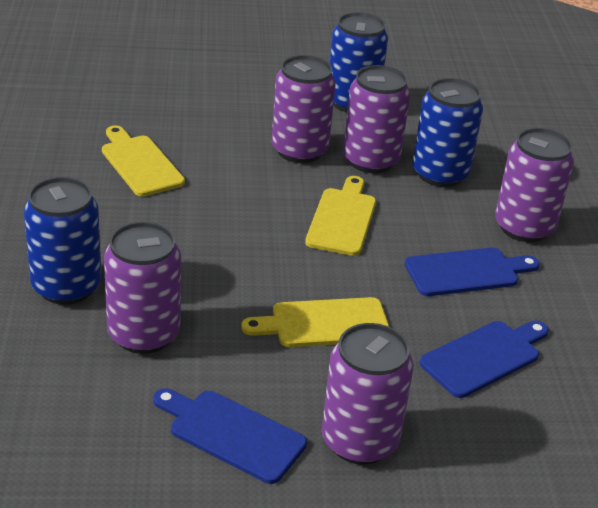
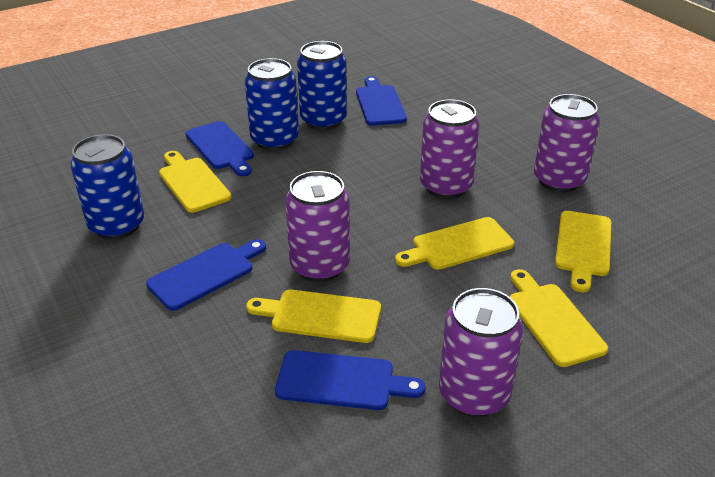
blue cutting board: 3 -> 4
purple can: 5 -> 4
yellow cutting board: 3 -> 5

